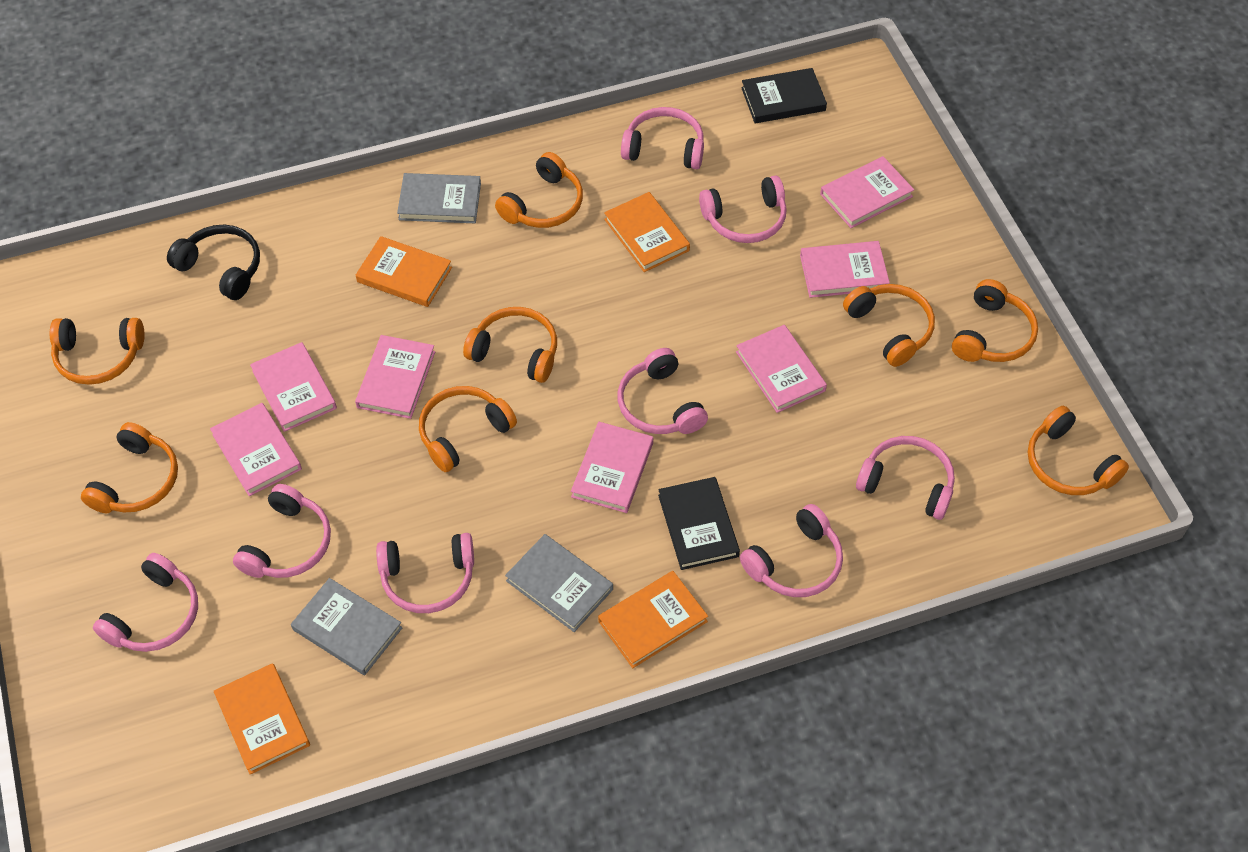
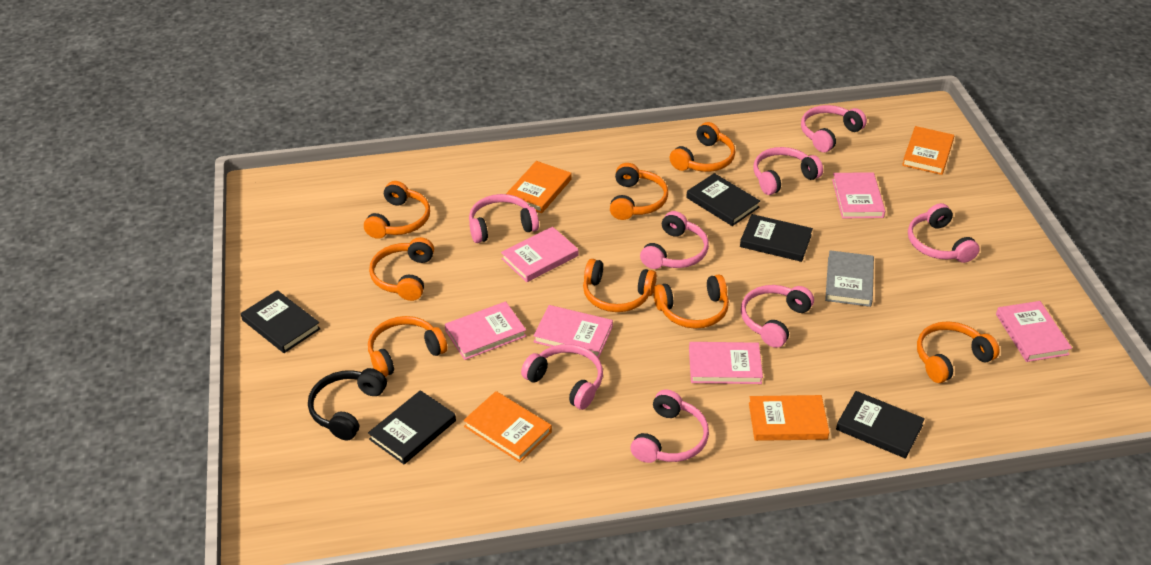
black book: 2 -> 5
grey book: 3 -> 1
pink book: 7 -> 6

